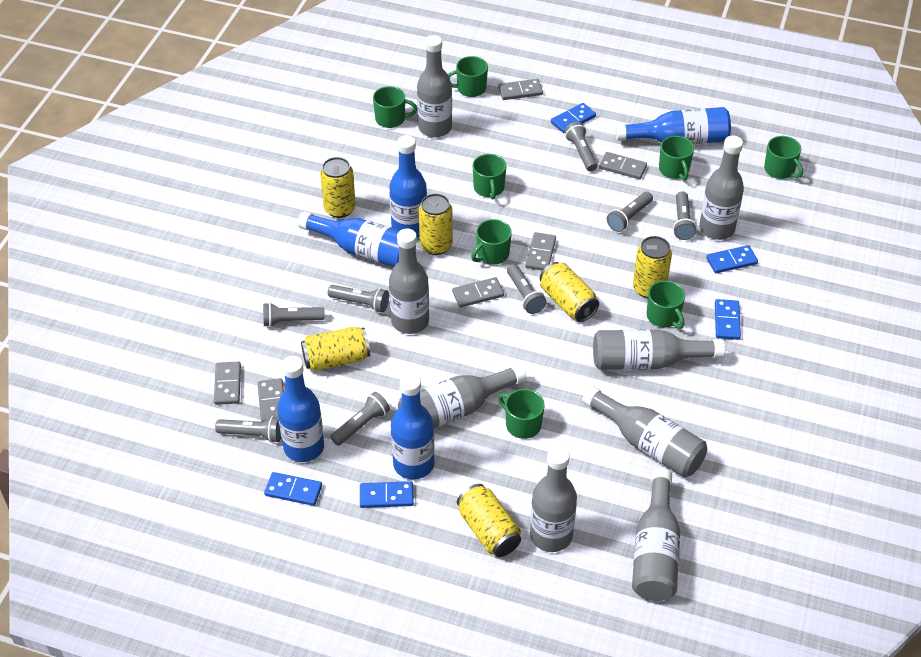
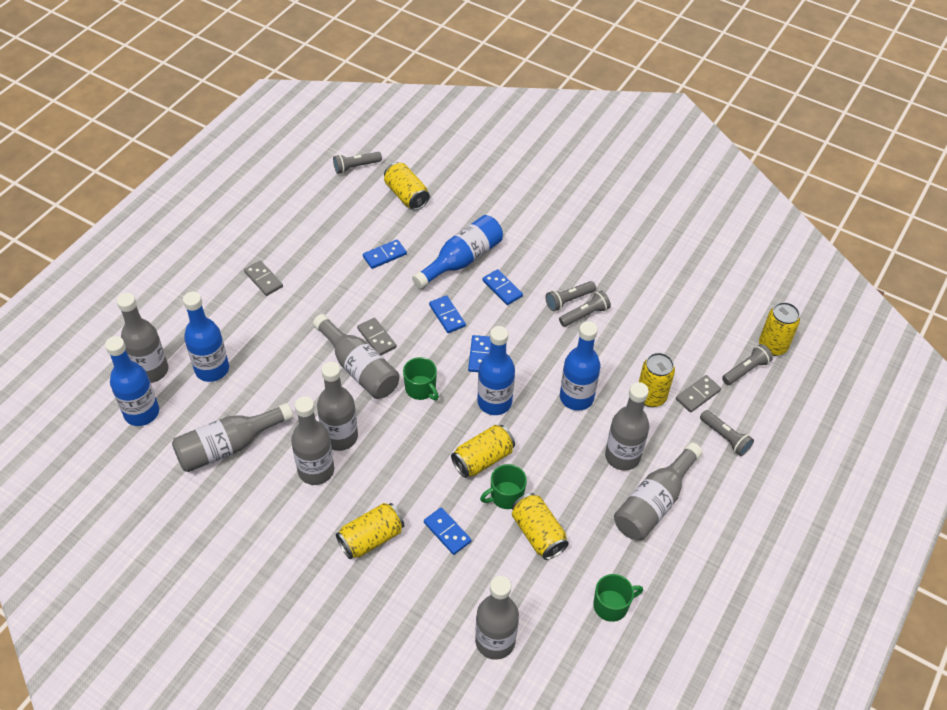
green mug: 8 -> 3
grey domino: 6 -> 3
grey flashlight: 8 -> 5

